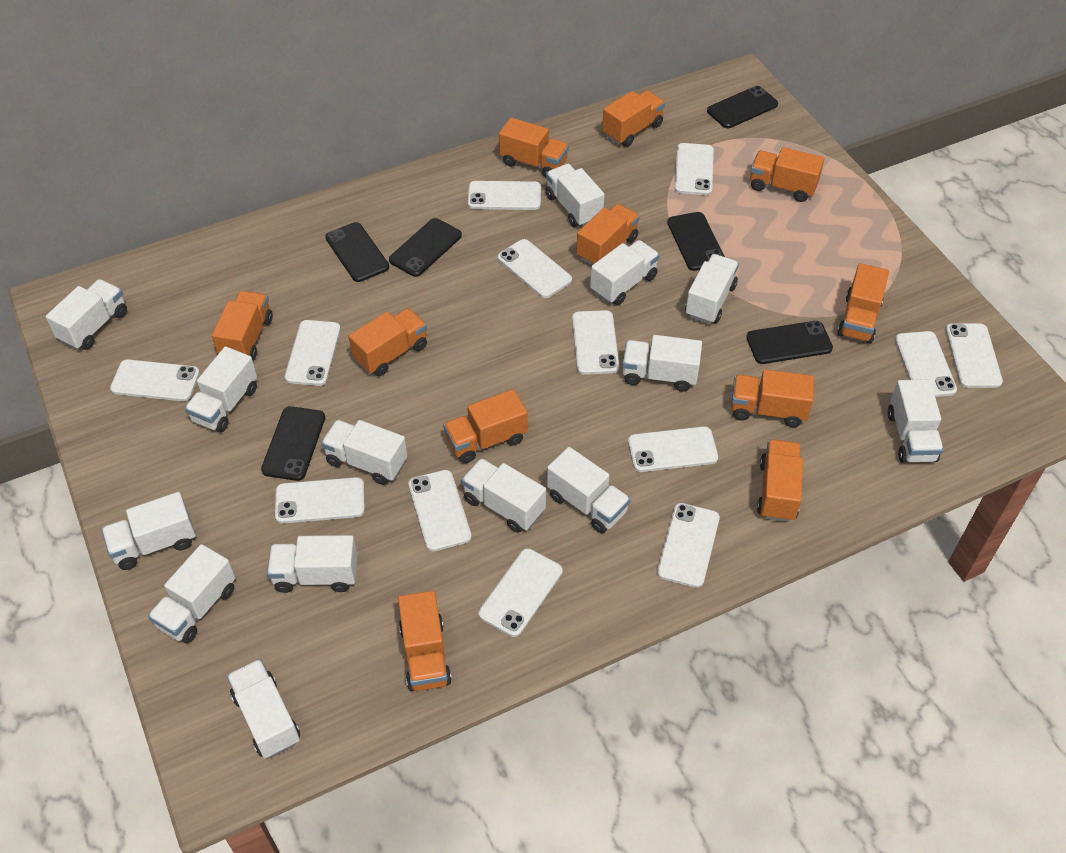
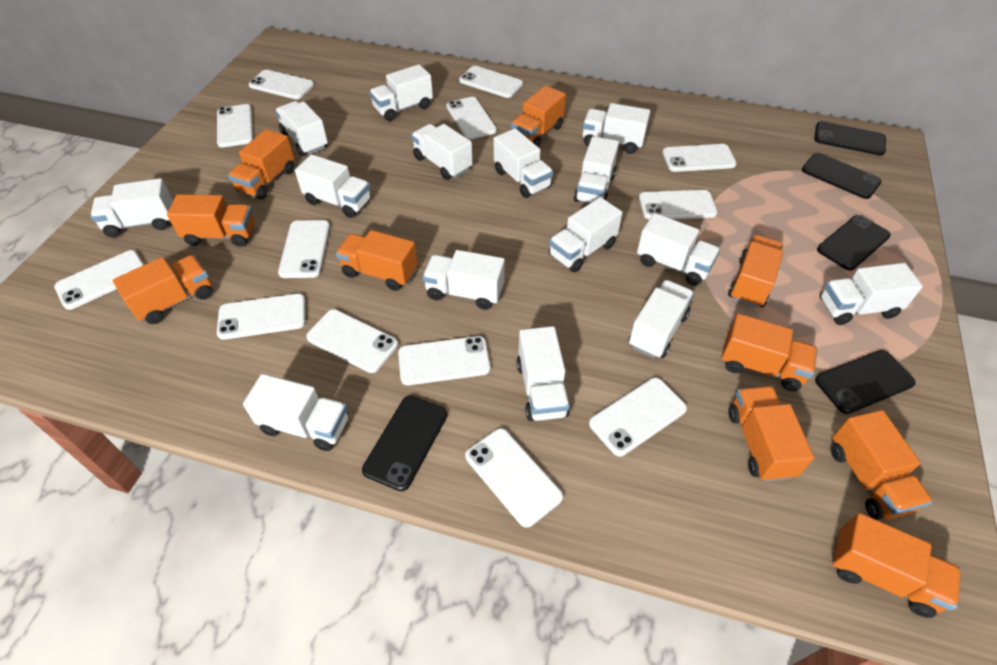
black phone: 6 -> 5
orange truck: 11 -> 10
white truck: 14 -> 15

